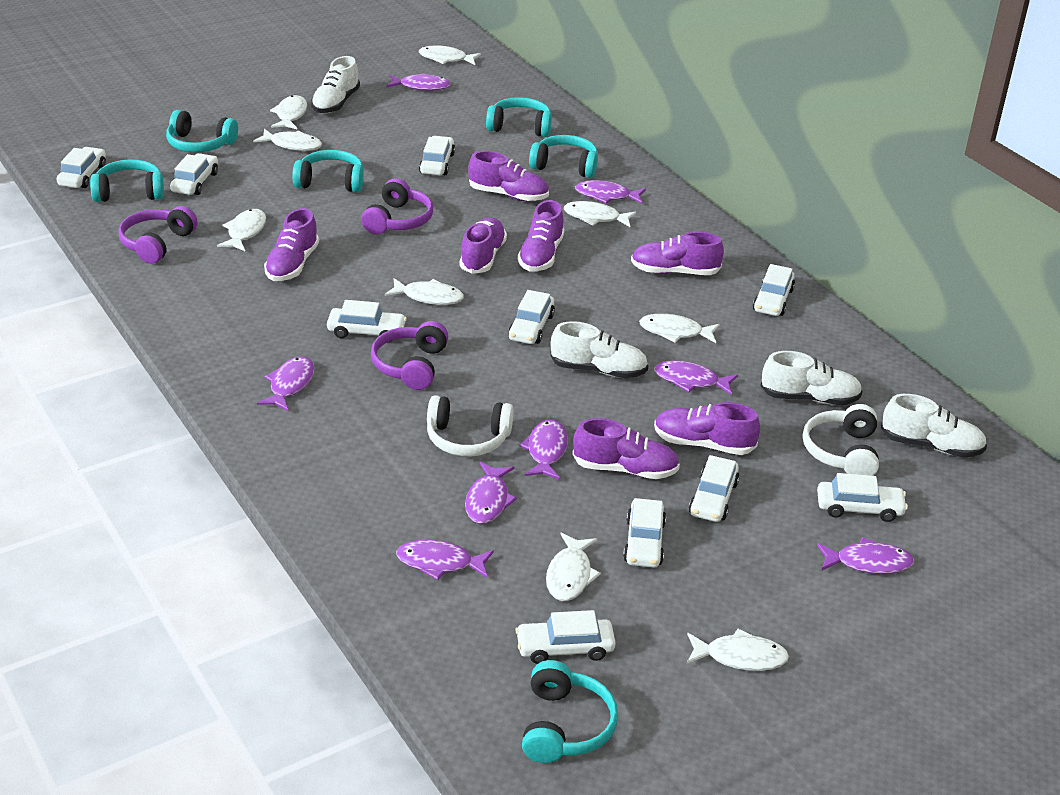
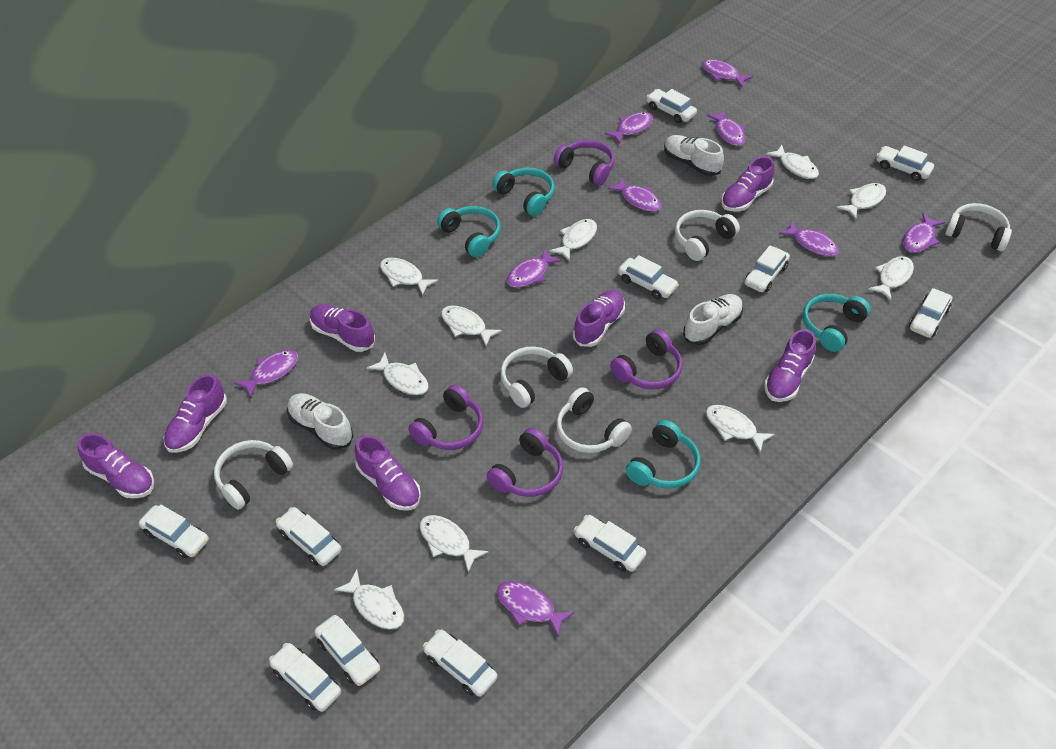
purple fish: 8 -> 9
purple headphones: 3 -> 4
turquoise headphones: 6 -> 4
white car: 10 -> 11
white fish: 9 -> 10
white headphones: 2 -> 5
white shoe: 4 -> 3

